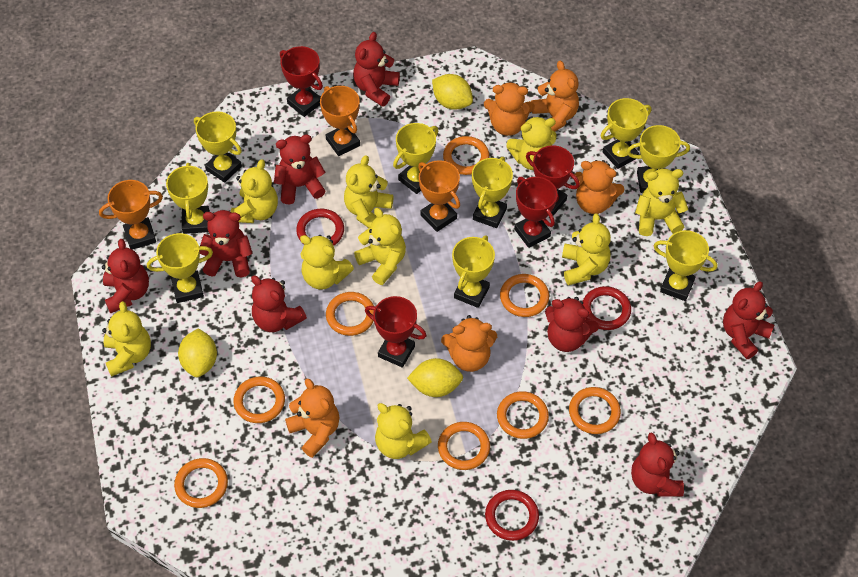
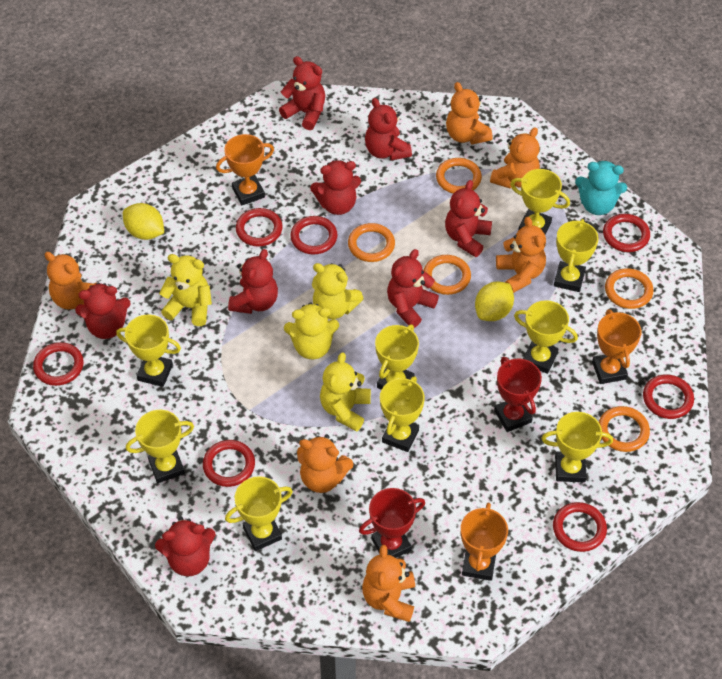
orange ring: 8 -> 5
orange teddy bear: 5 -> 6
red ring: 3 -> 7
red trophy: 4 -> 2
turquoise teddy bear: 0 -> 1
yellow lemon: 3 -> 2
yellow teddy bear: 9 -> 4

